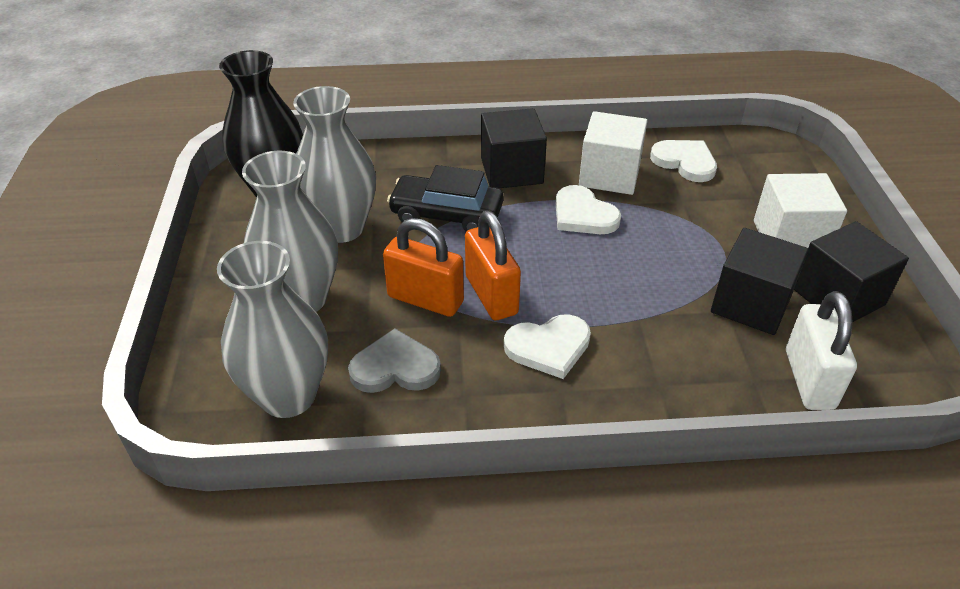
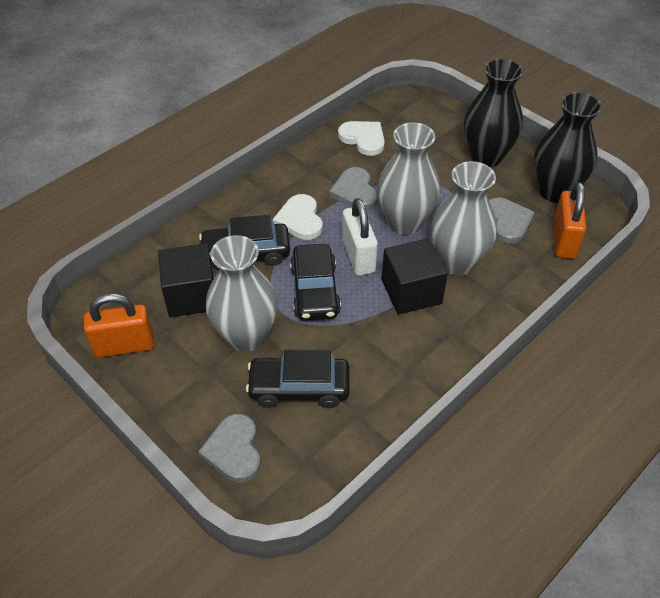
black car: 1 -> 3
black cube: 3 -> 2
black vase: 1 -> 2
grey heart: 1 -> 3
white cube: 2 -> 0
white heart: 3 -> 2

